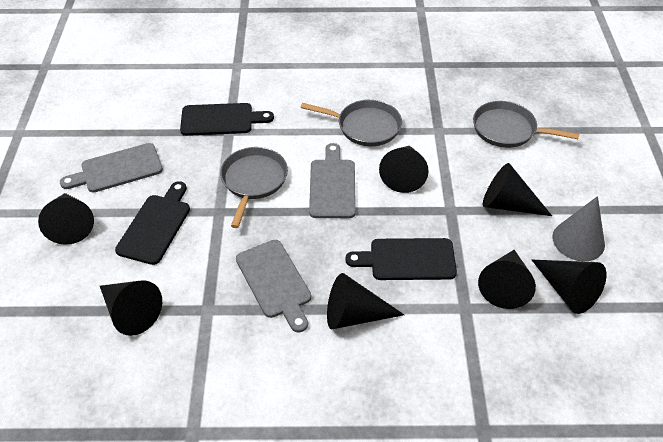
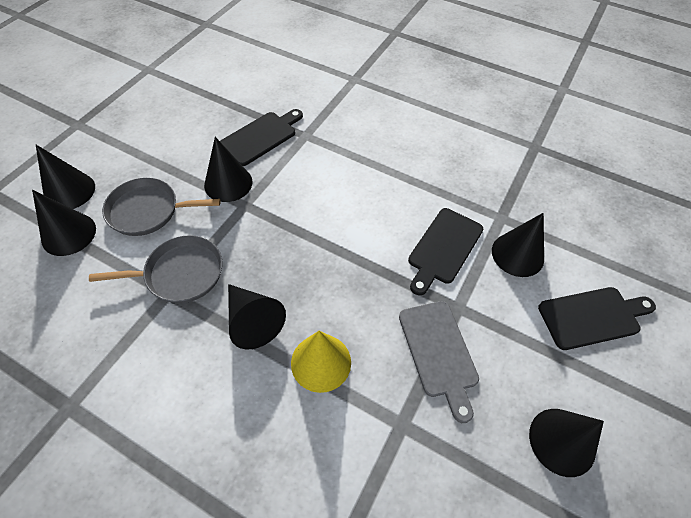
black cone: 7 -> 6
grey cone: 1 -> 0
grey cutting board: 3 -> 1
grey pan: 3 -> 2
yellow cone: 0 -> 1

